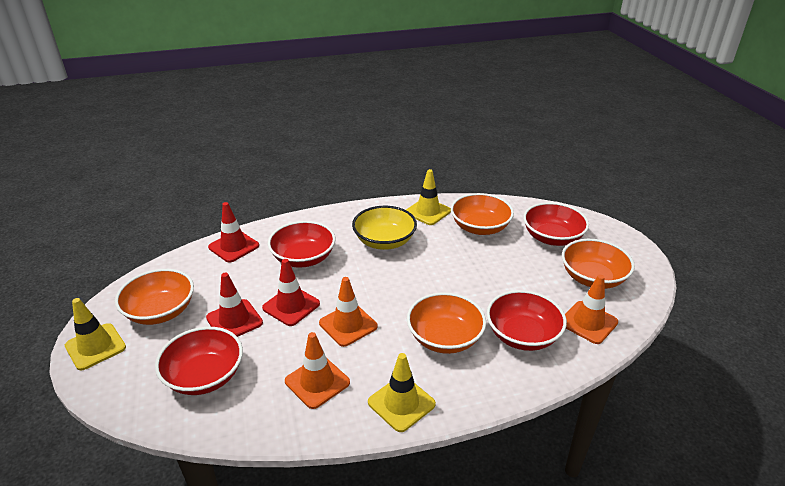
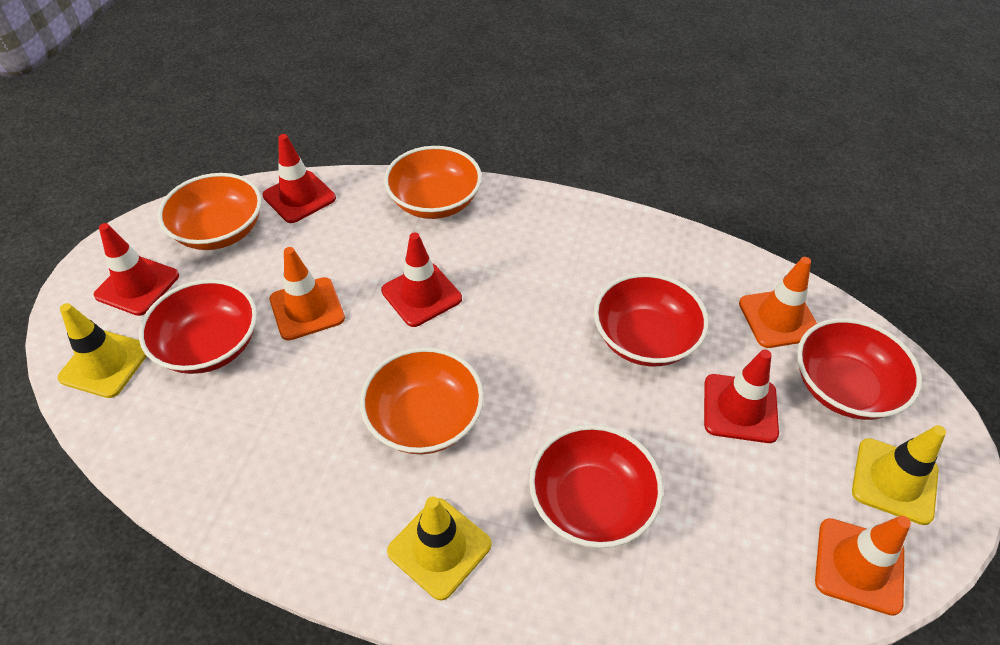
orange bowl: 4 -> 3
red traffic cone: 3 -> 4
yellow bowl: 1 -> 0

